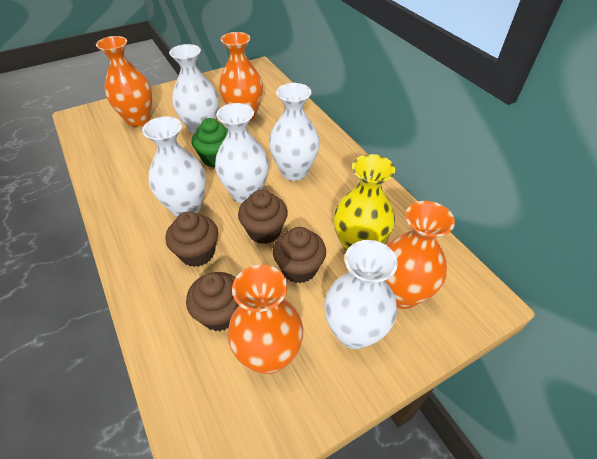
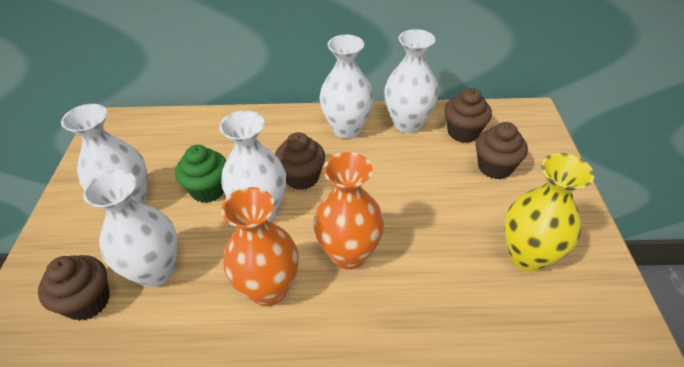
orange vase: 4 -> 2

